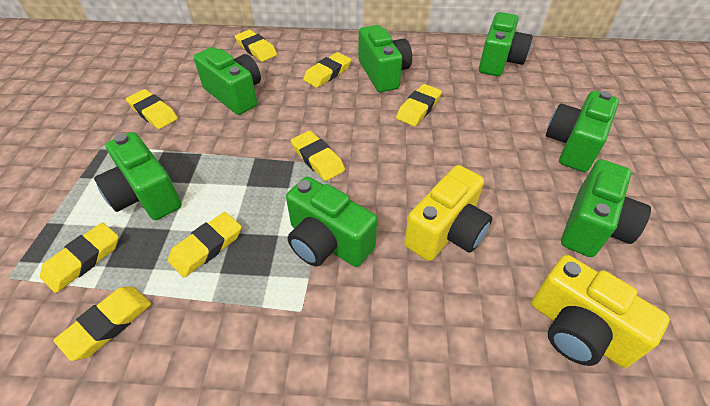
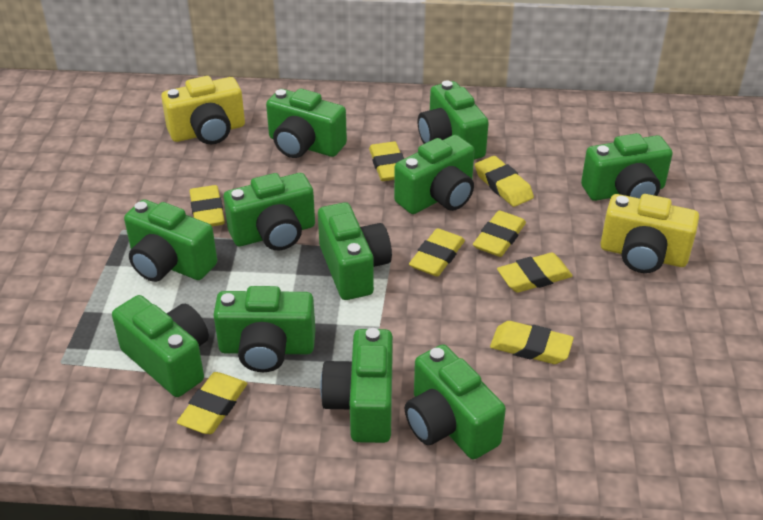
green camera: 7 -> 11

